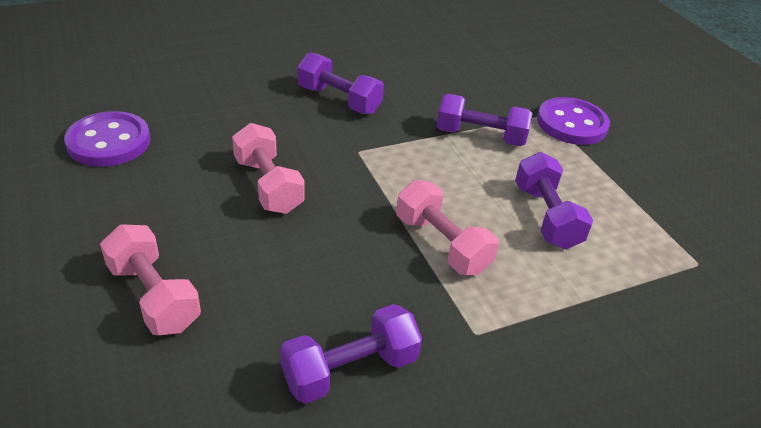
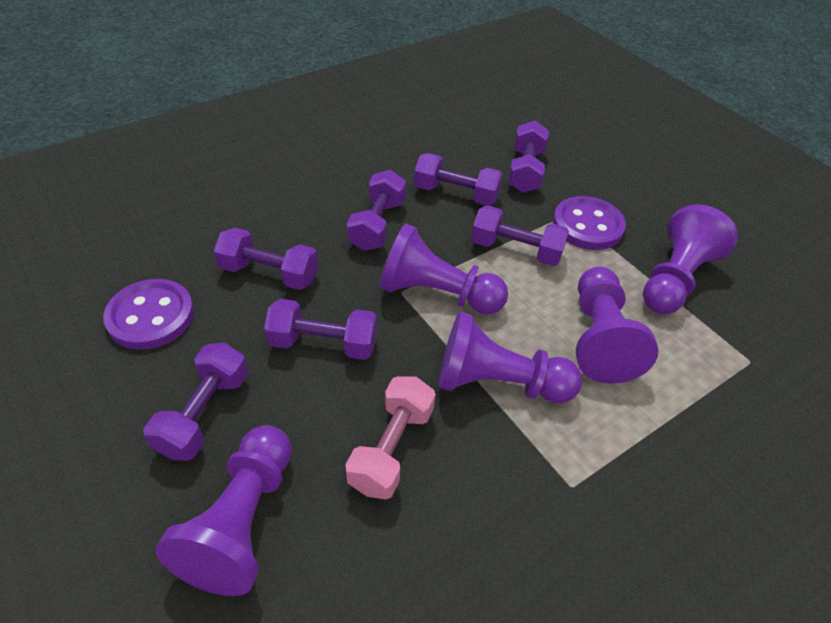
pink dumbbell: 3 -> 1
purple dumbbell: 4 -> 7
purple pawn: 0 -> 5

